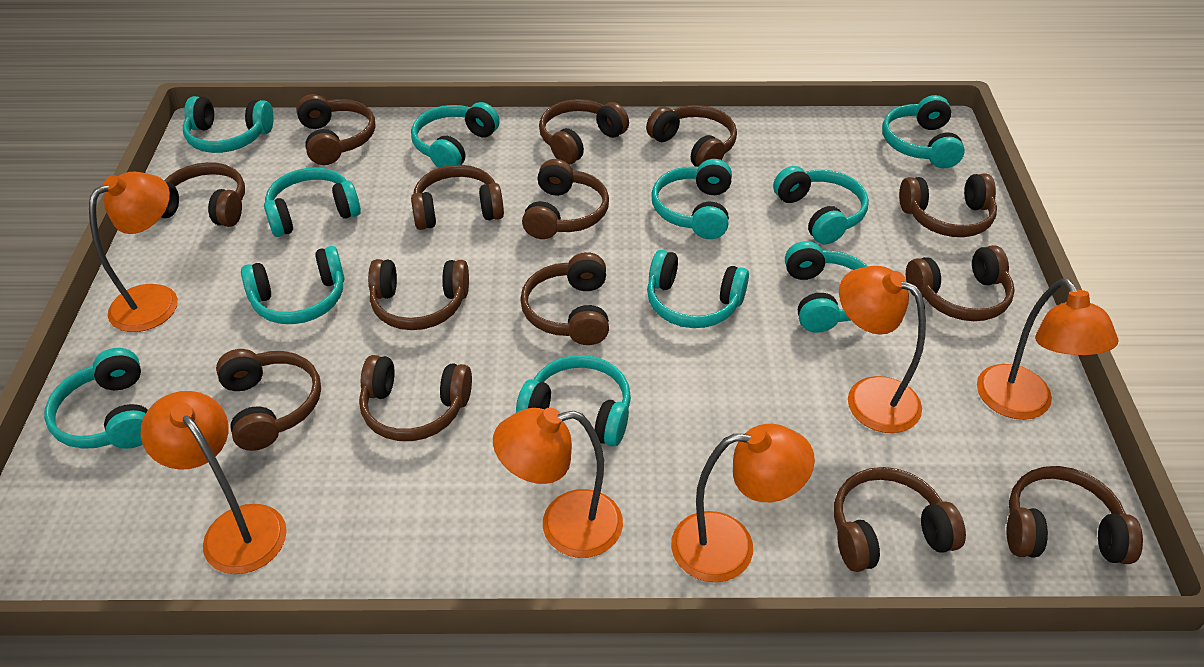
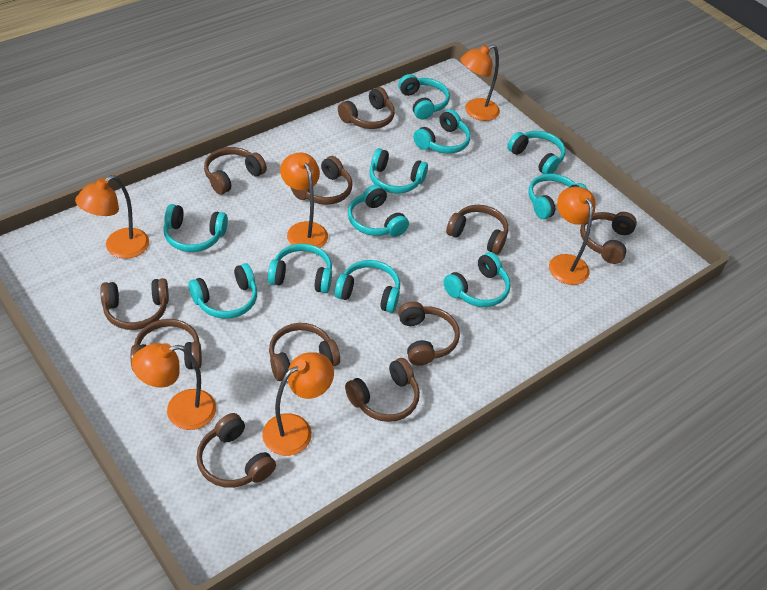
brown headphones: 14 -> 11

